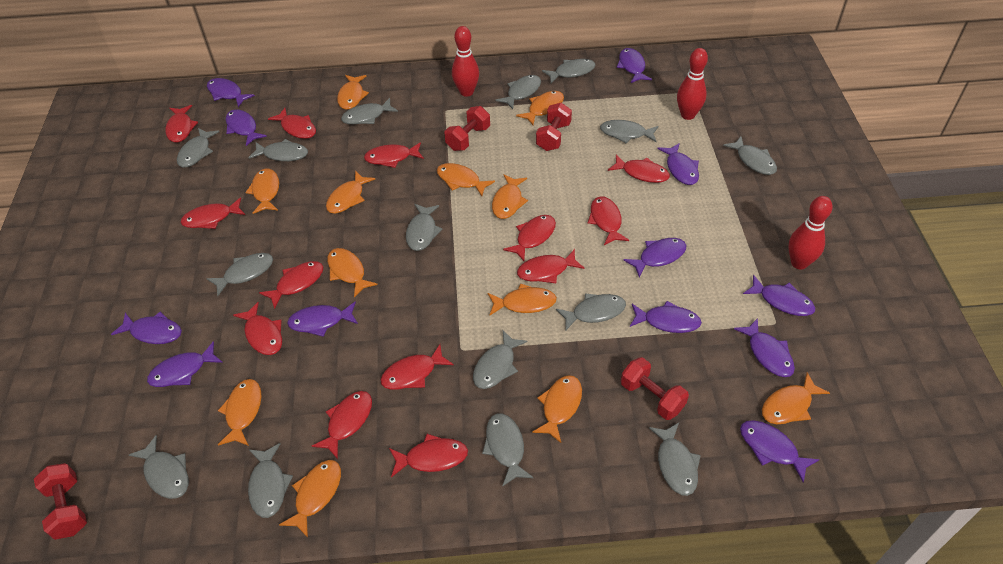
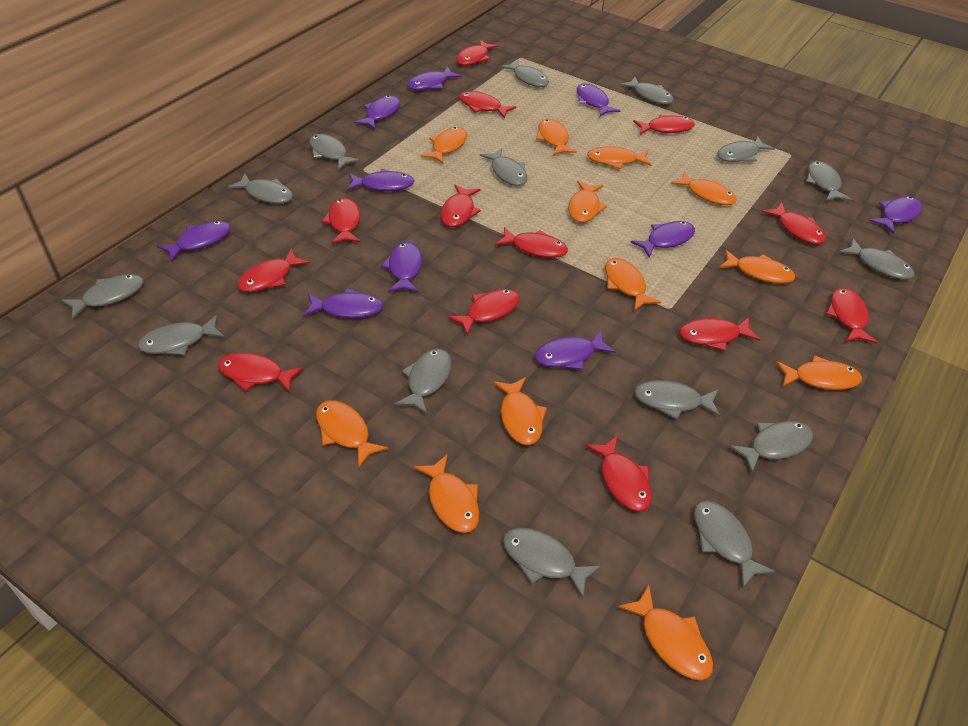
purple fish: 12 -> 10
red bowling pin: 3 -> 0
red dumbbell: 4 -> 0

